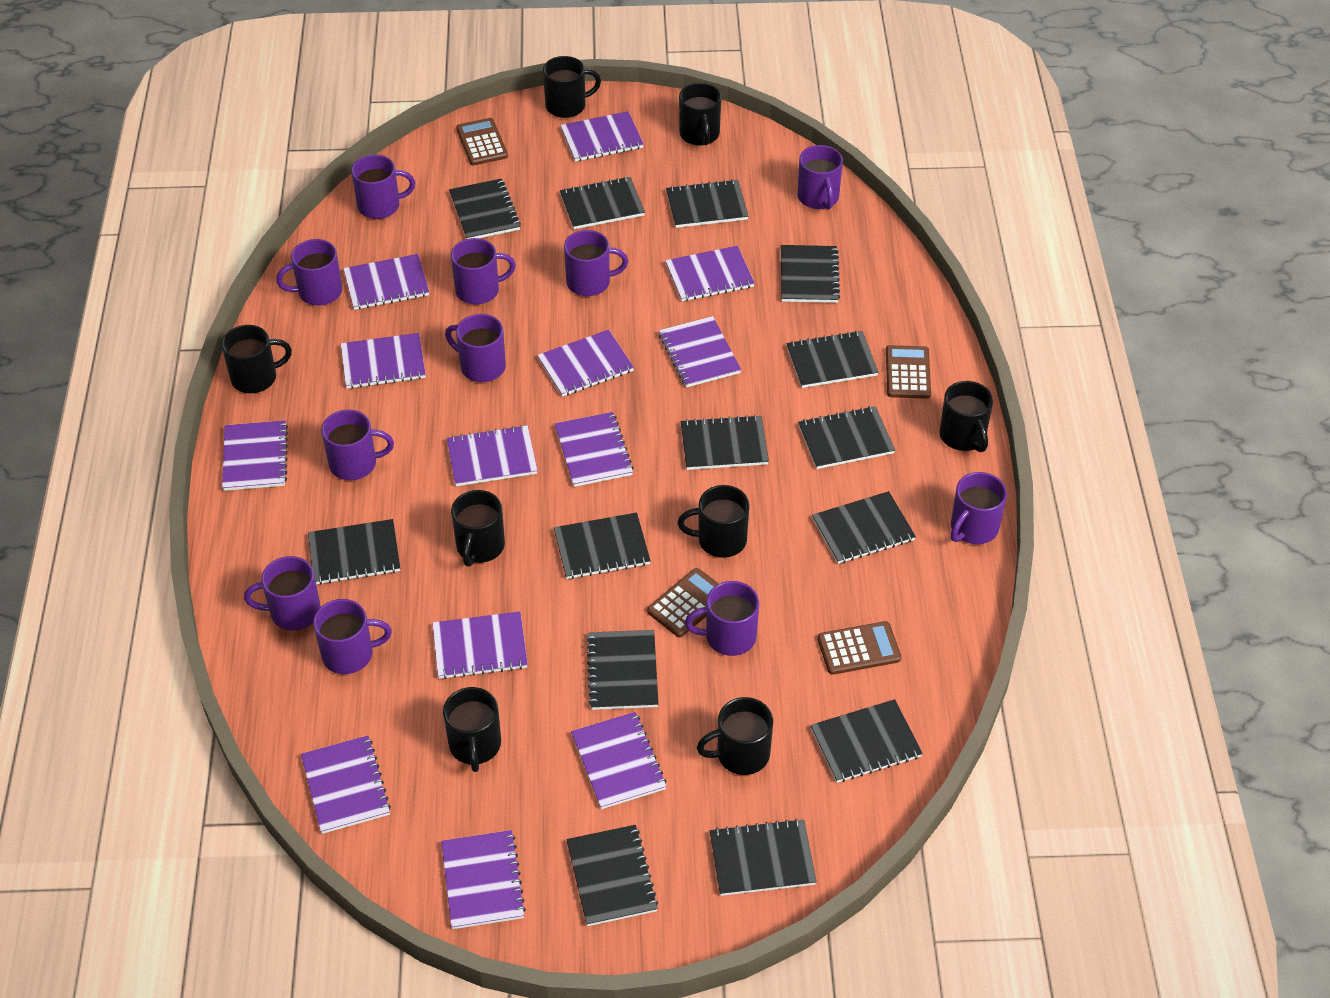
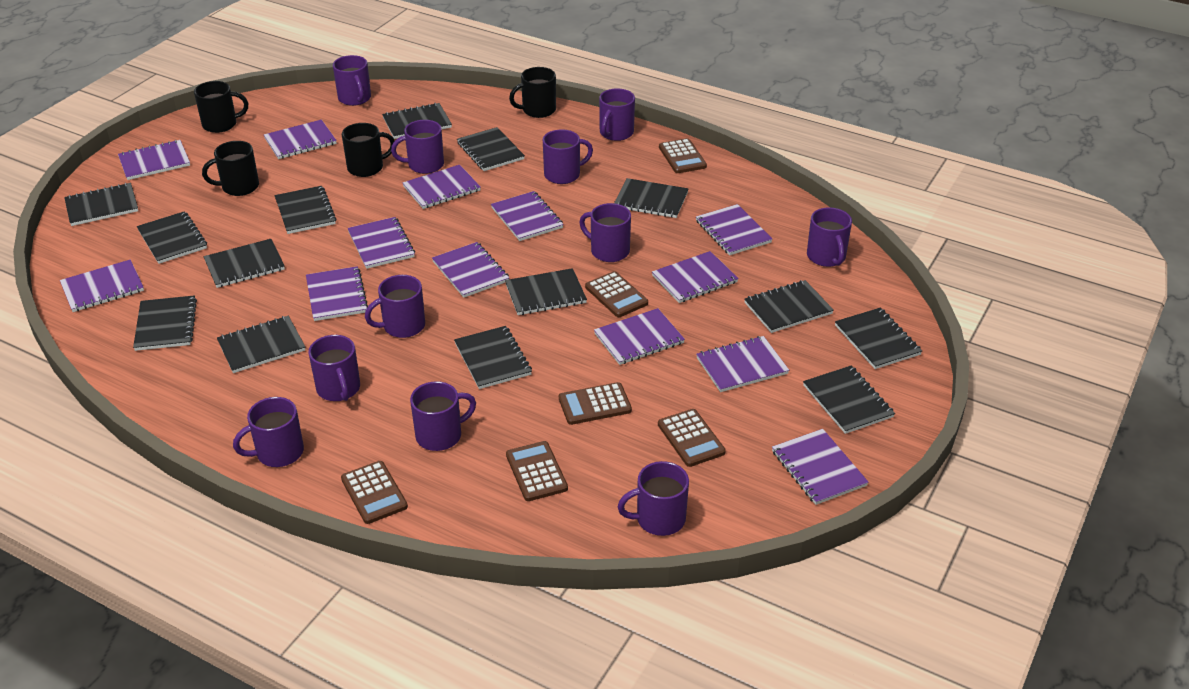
black mug: 8 -> 4
brown calculator: 4 -> 6

